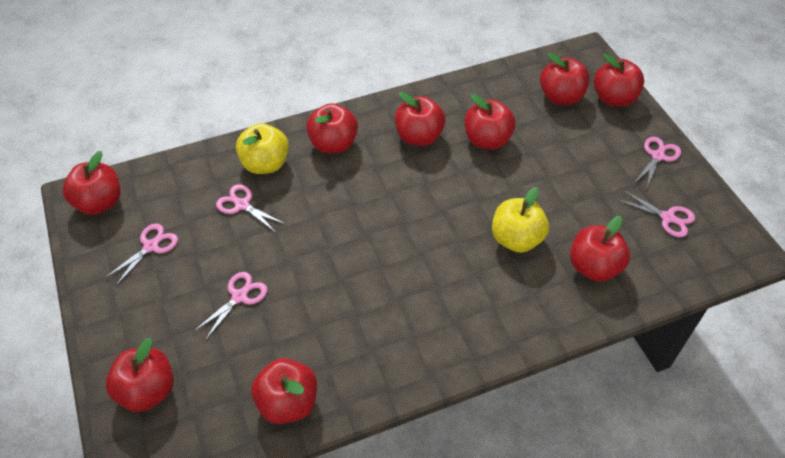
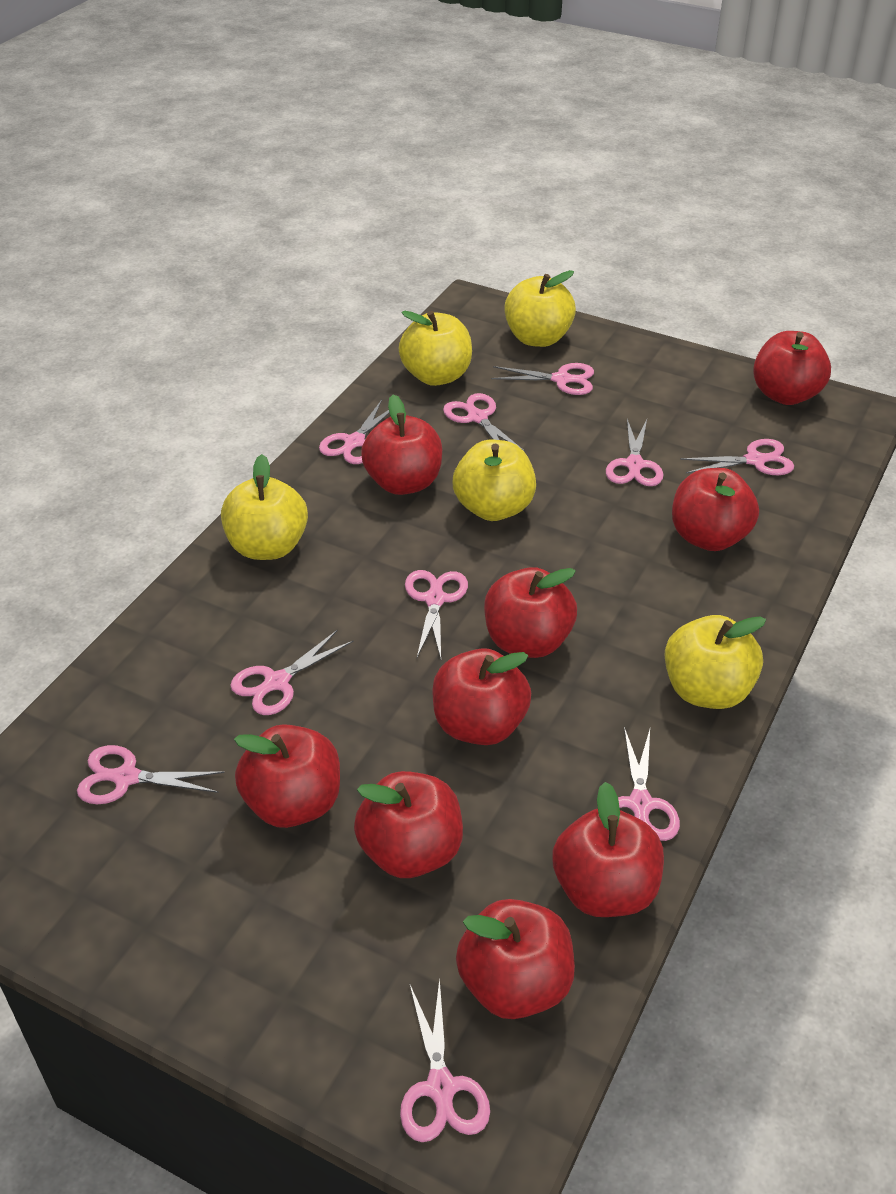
pink scissors: 5 -> 10
yellow apple: 2 -> 5

